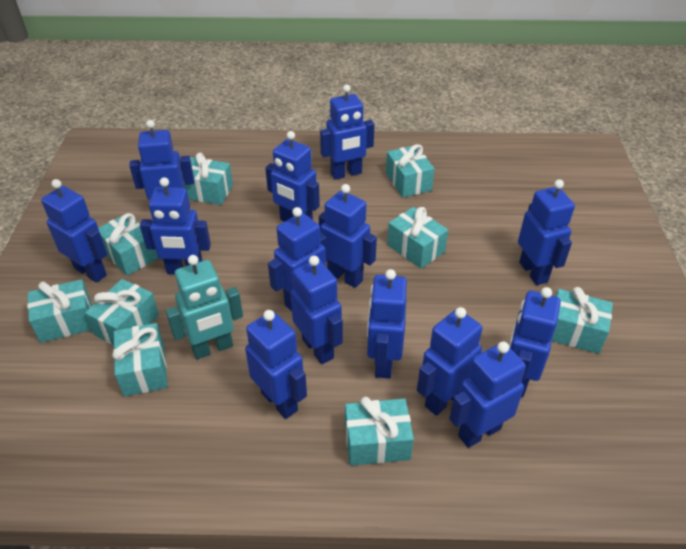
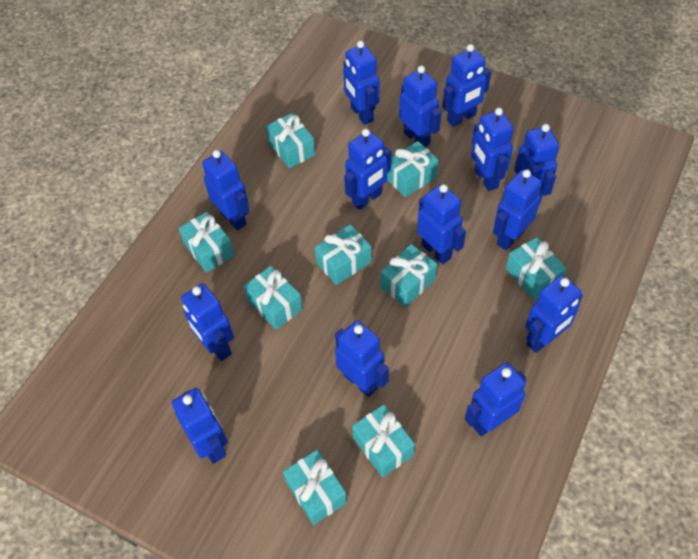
turquoise robot: 1 -> 0

